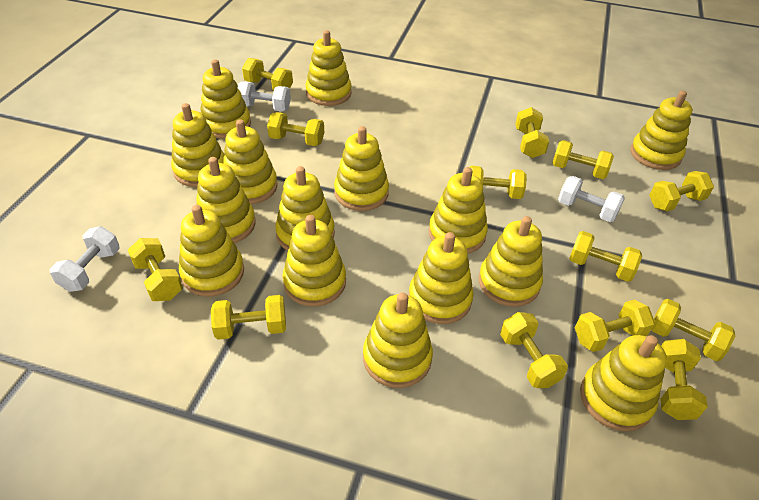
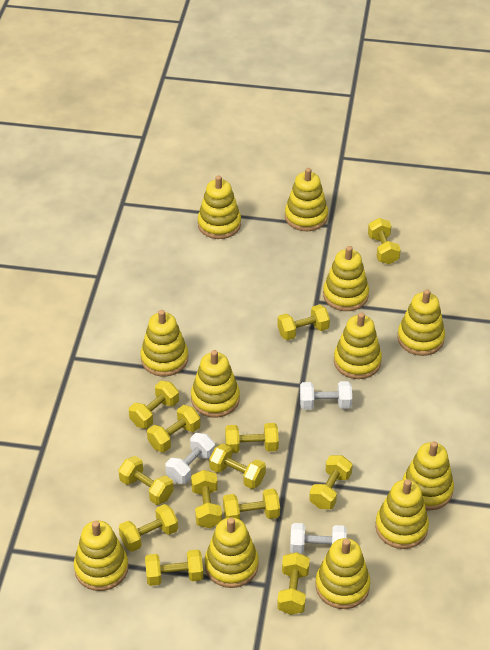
yellow stacking toy: 15 -> 12

